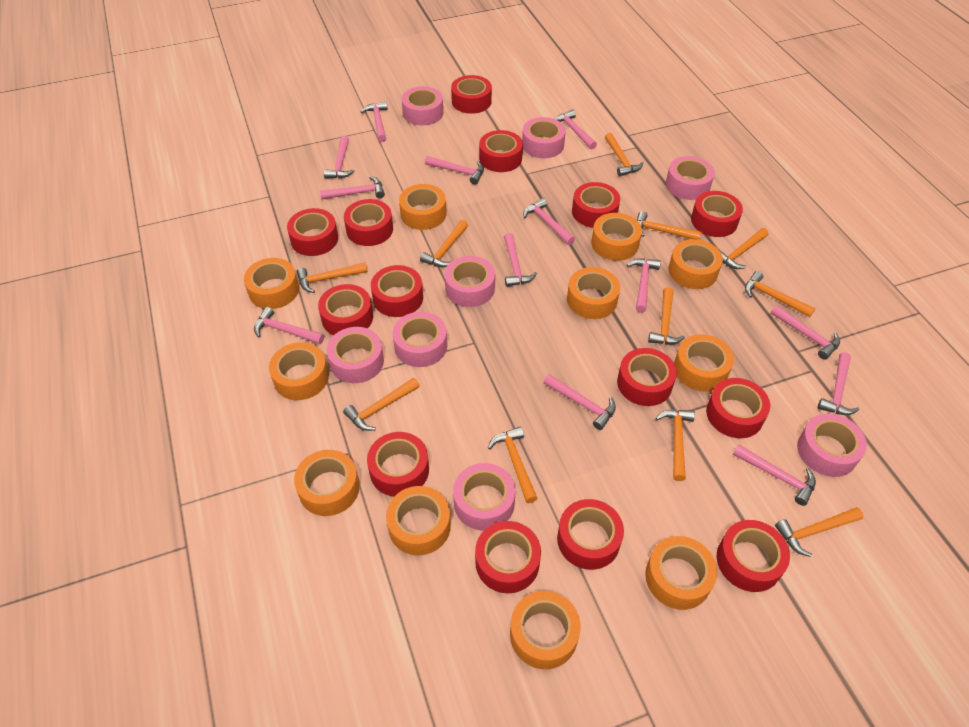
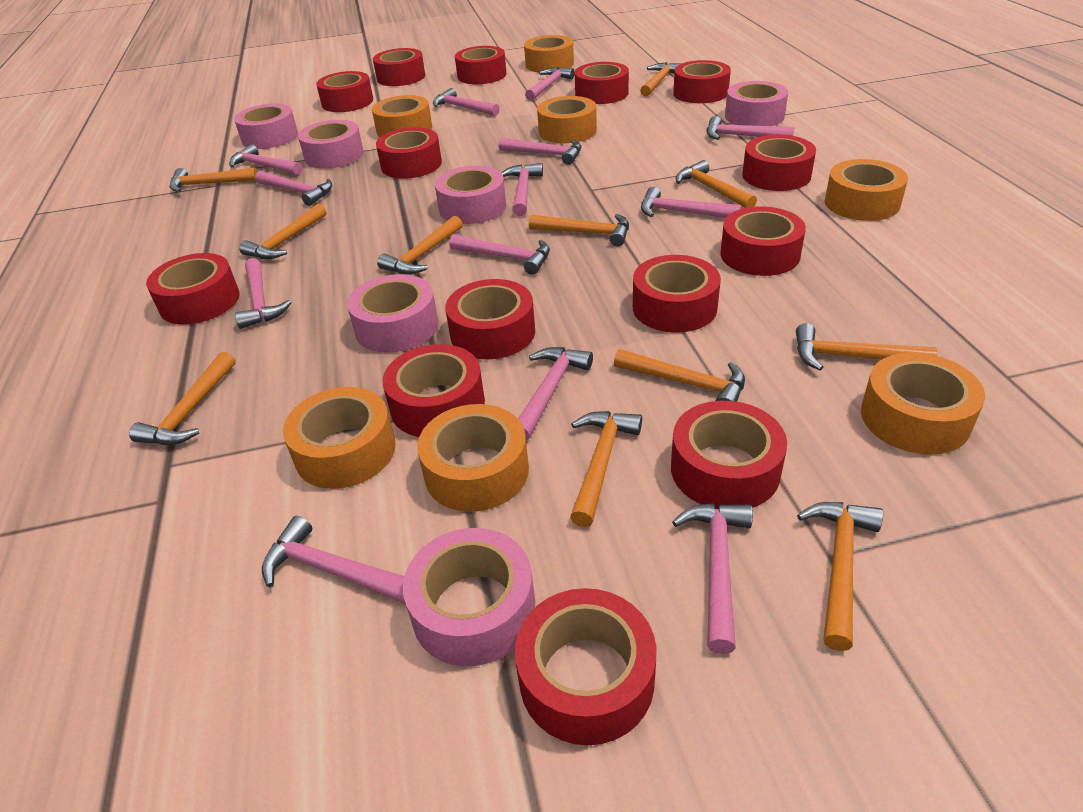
orange tape: 11 -> 7
pink tape: 8 -> 6

